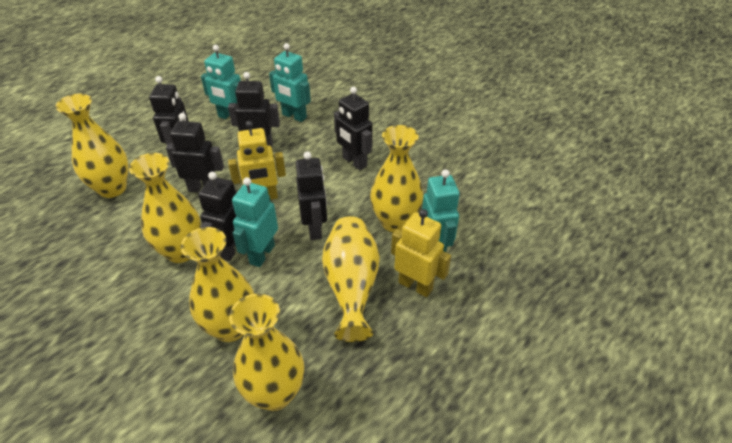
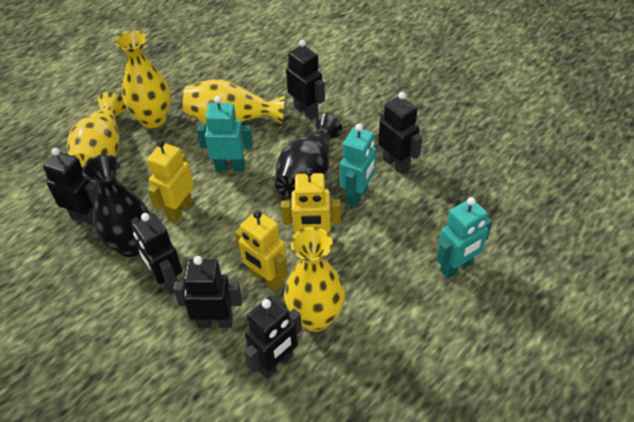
black vase: 0 -> 2
turquoise robot: 4 -> 3
yellow robot: 2 -> 3
yellow vase: 6 -> 4

